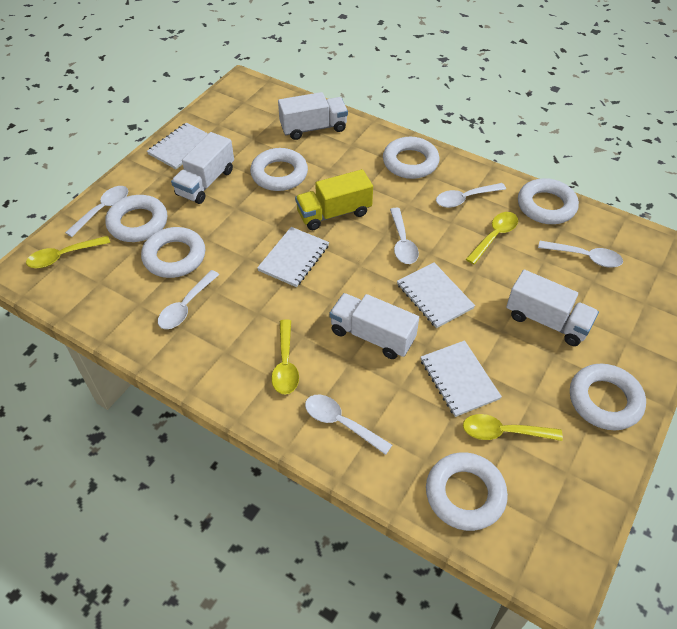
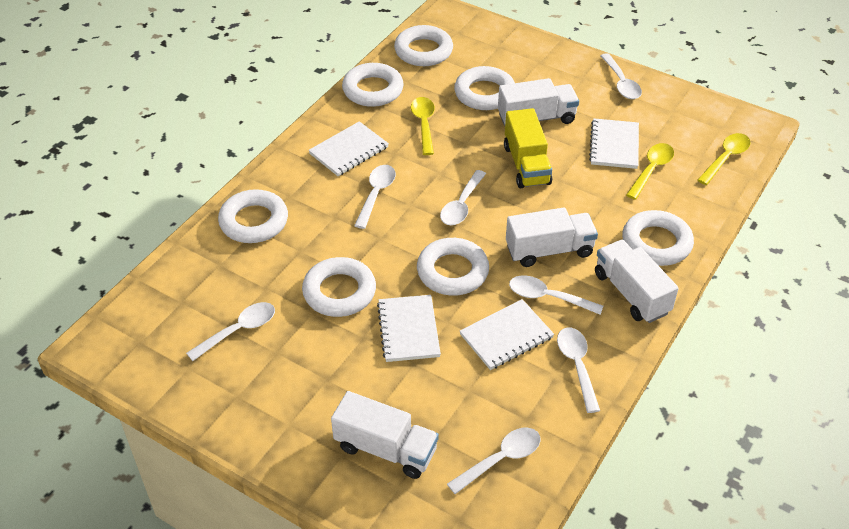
white spoon: 6 -> 7
yellow spoon: 4 -> 3

